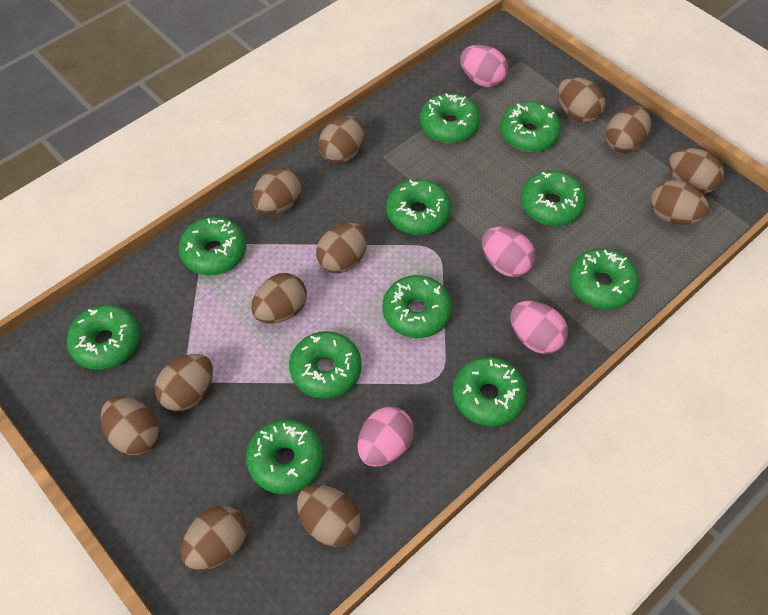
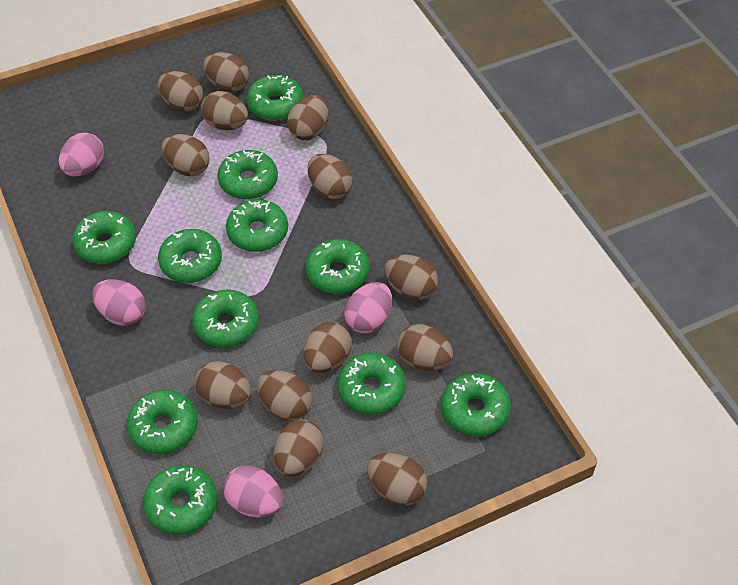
brown egg: 12 -> 13

